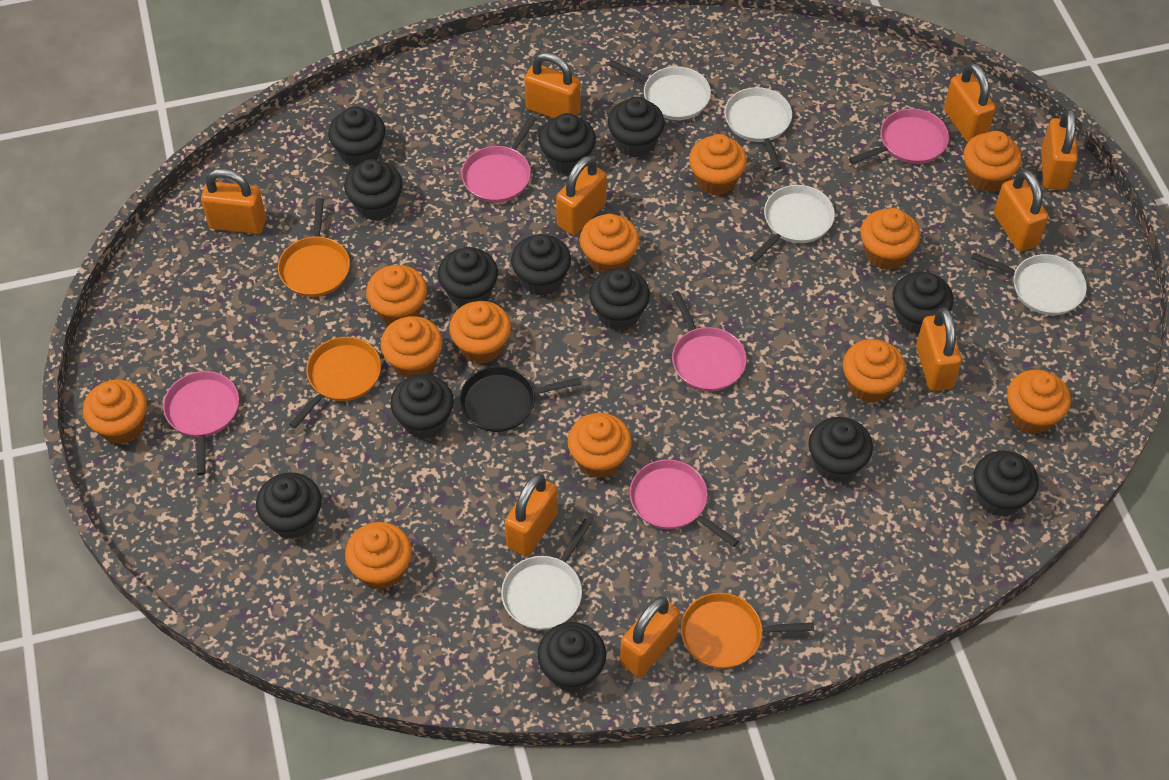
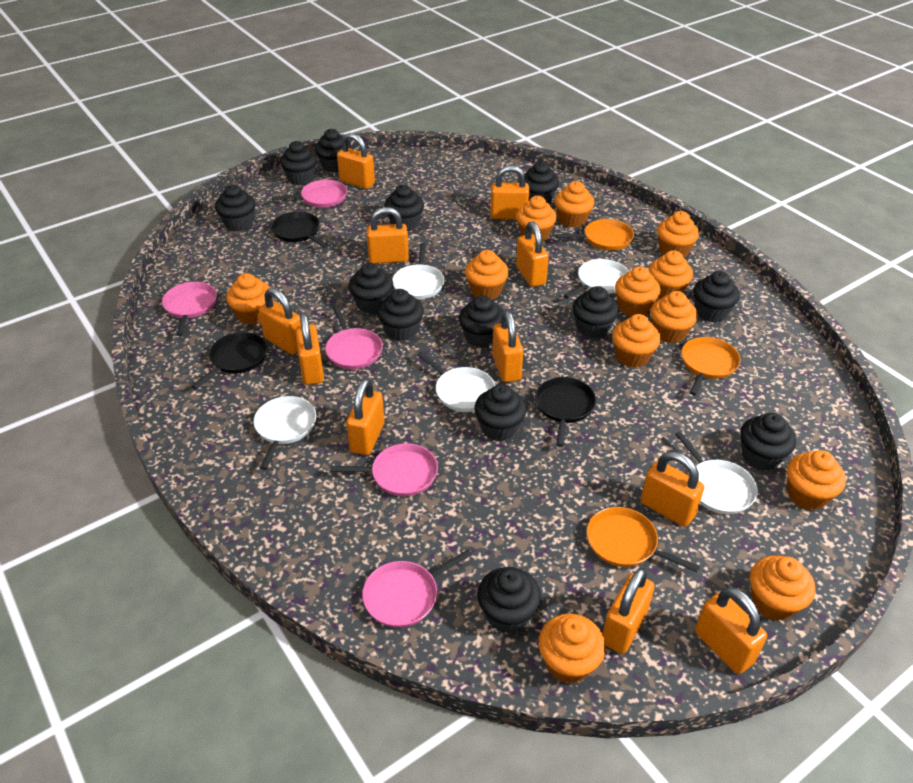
black pan: 1 -> 3
orange padlock: 9 -> 11

